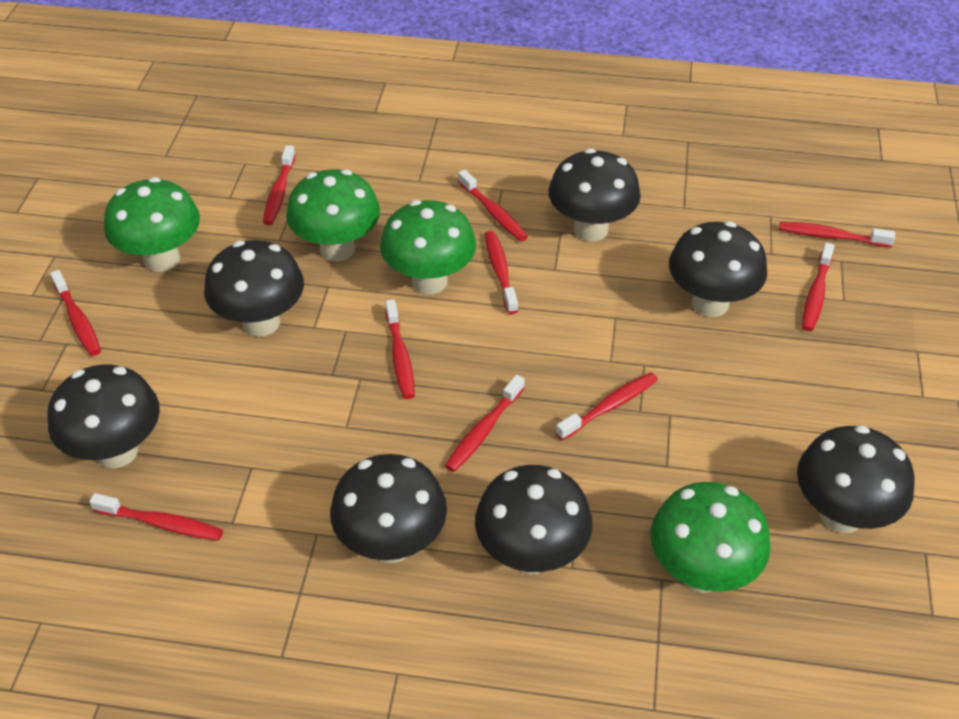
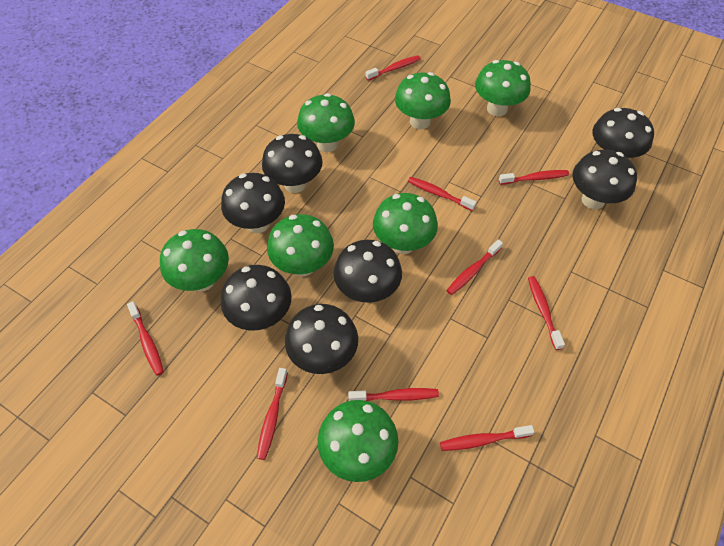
green mushroom: 4 -> 7
red toothbrush: 10 -> 9

